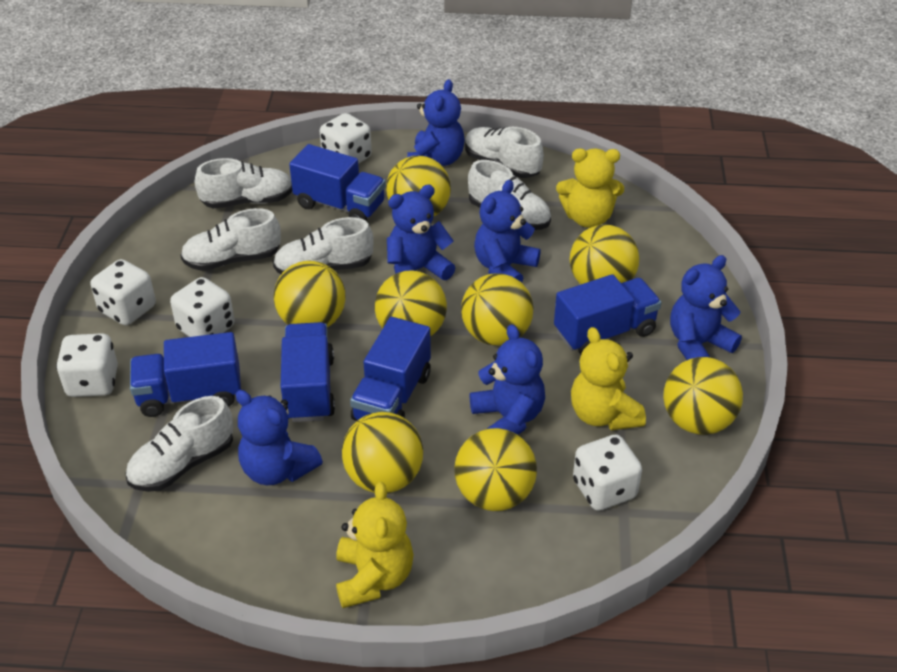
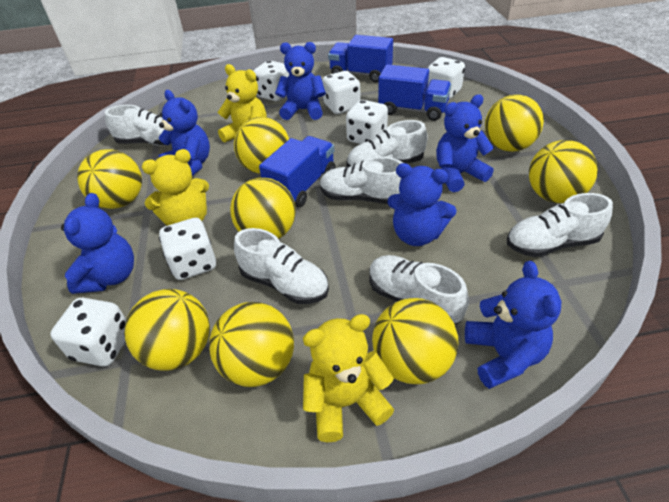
blue truck: 5 -> 3
white dice: 5 -> 6

